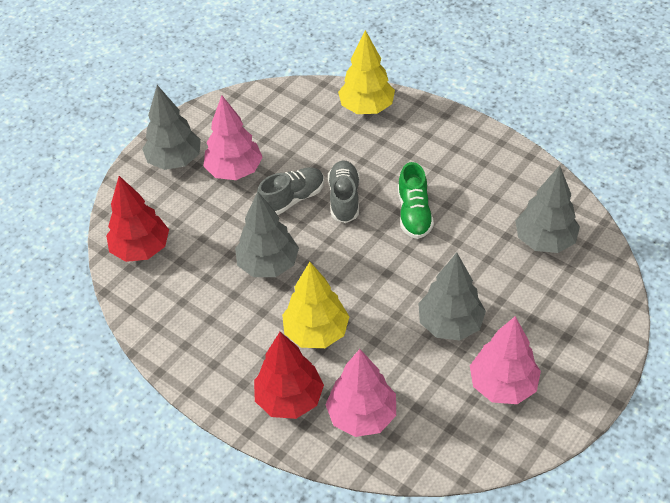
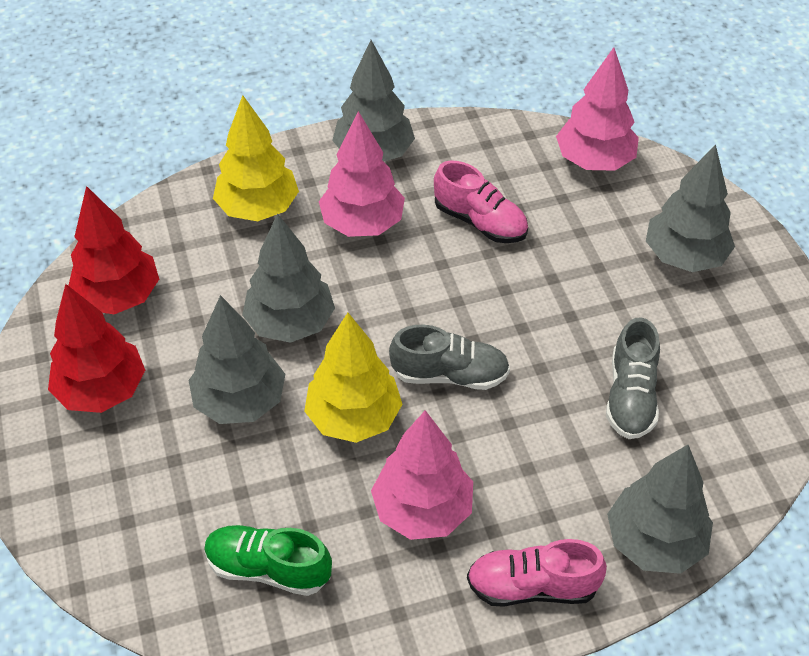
grey tree: 4 -> 5
pink shoe: 0 -> 2

